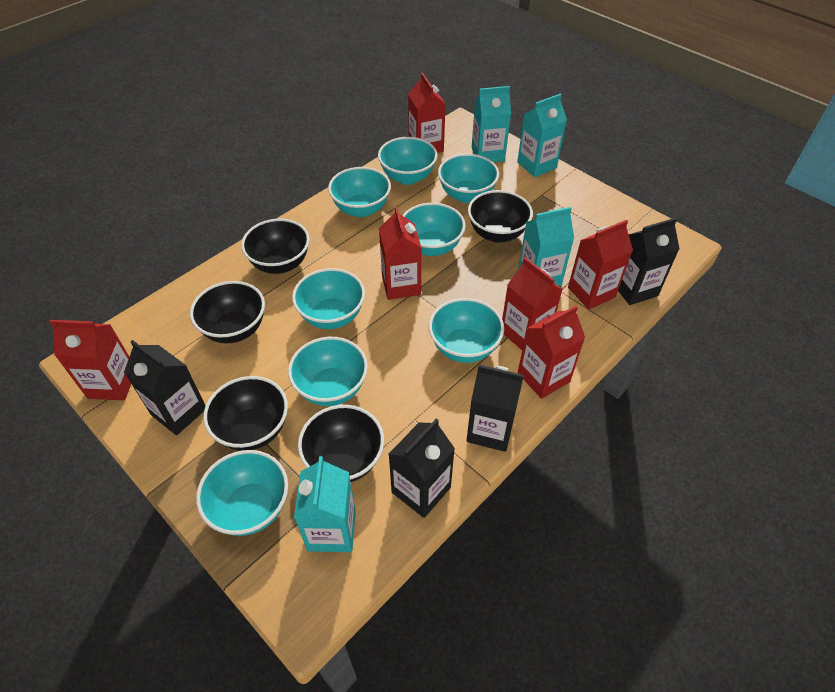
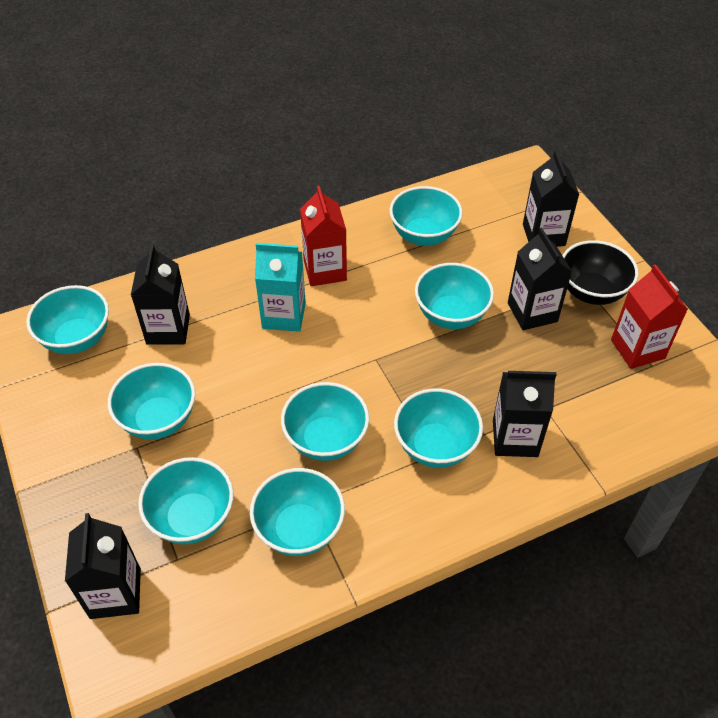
black bowl: 5 -> 1
black carton: 4 -> 5
red carton: 6 -> 2
turquoise carton: 4 -> 1

